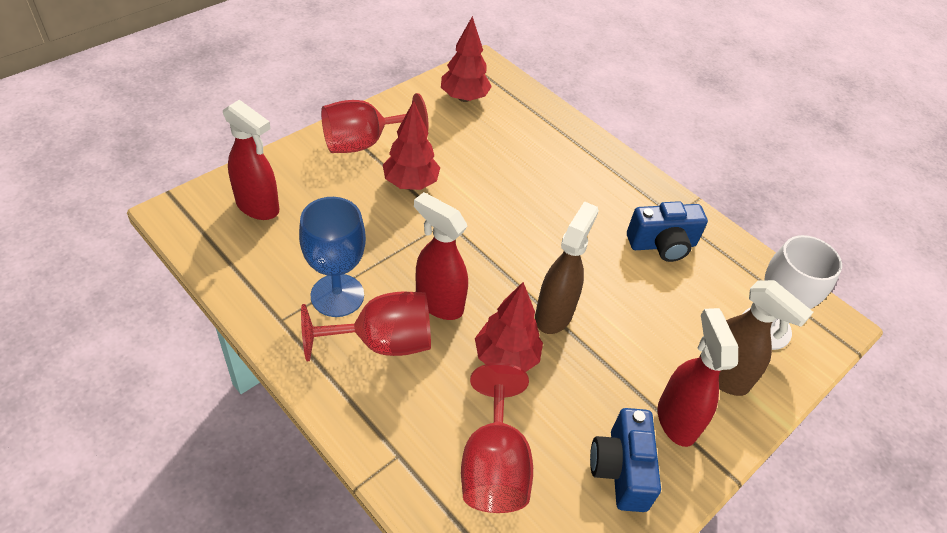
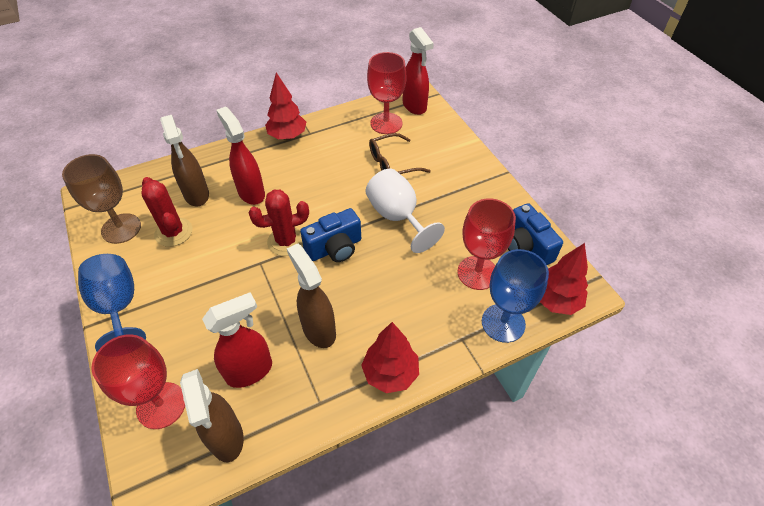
blue goblet: 1 -> 2
brown glasses: 0 -> 1
brown goblet: 0 -> 1
brown spray bottle: 2 -> 3
red cactus: 0 -> 2

